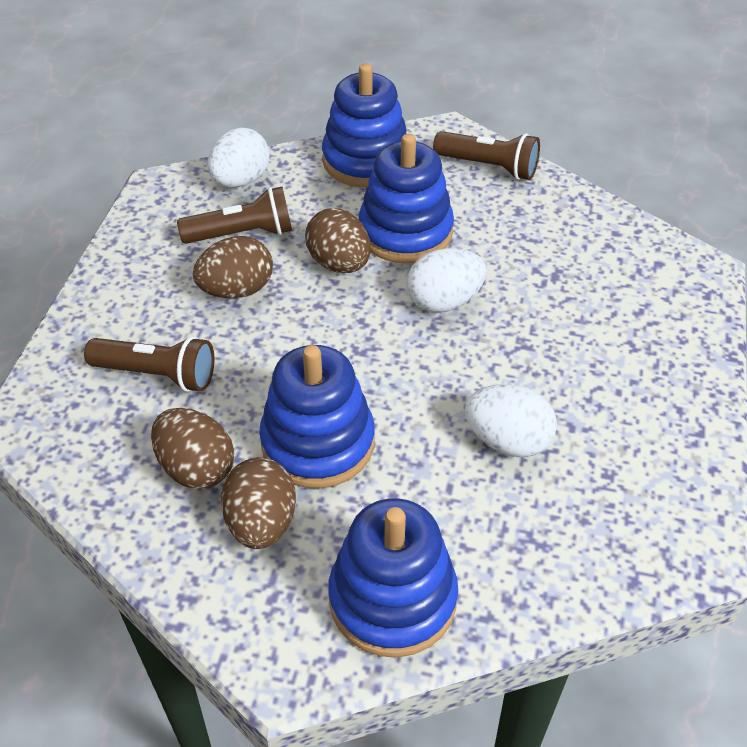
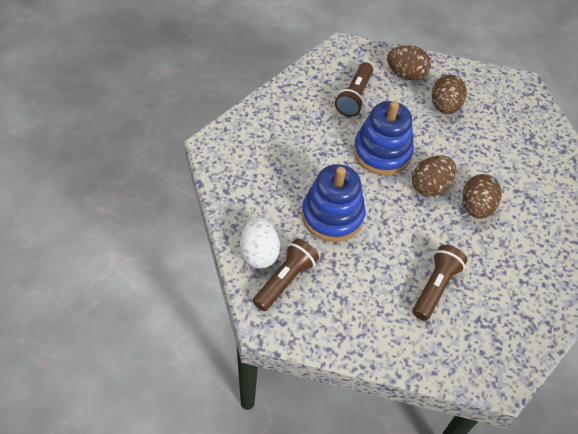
blue stacking toy: 4 -> 2
white egg: 3 -> 1

